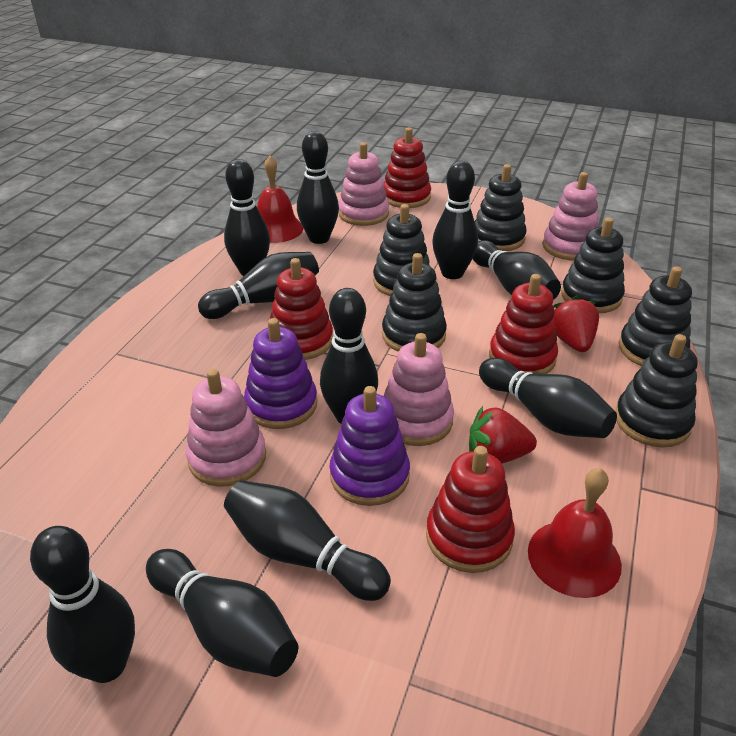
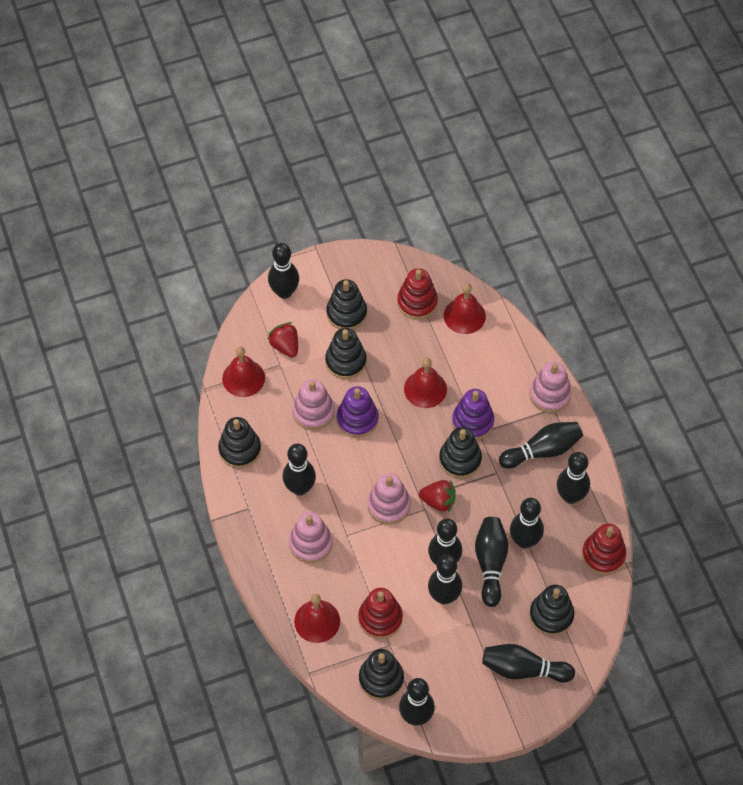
red bell: 2 -> 4
red stacking toy: 4 -> 3

